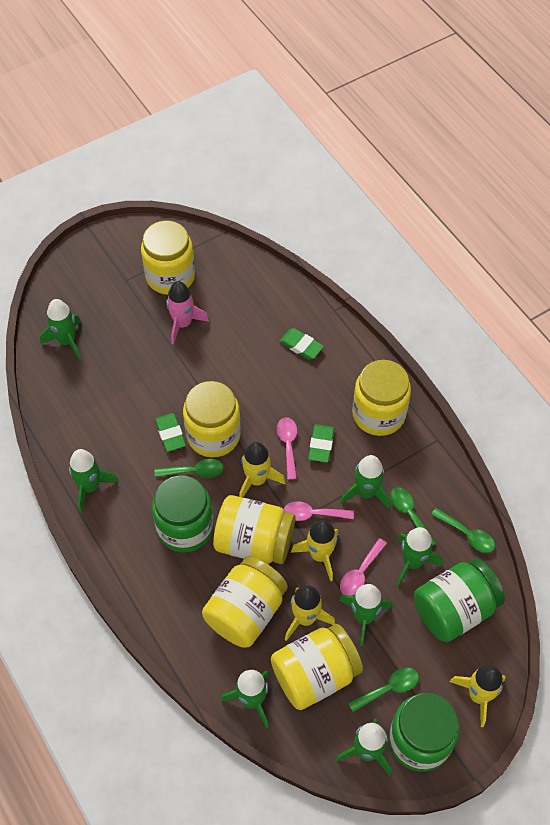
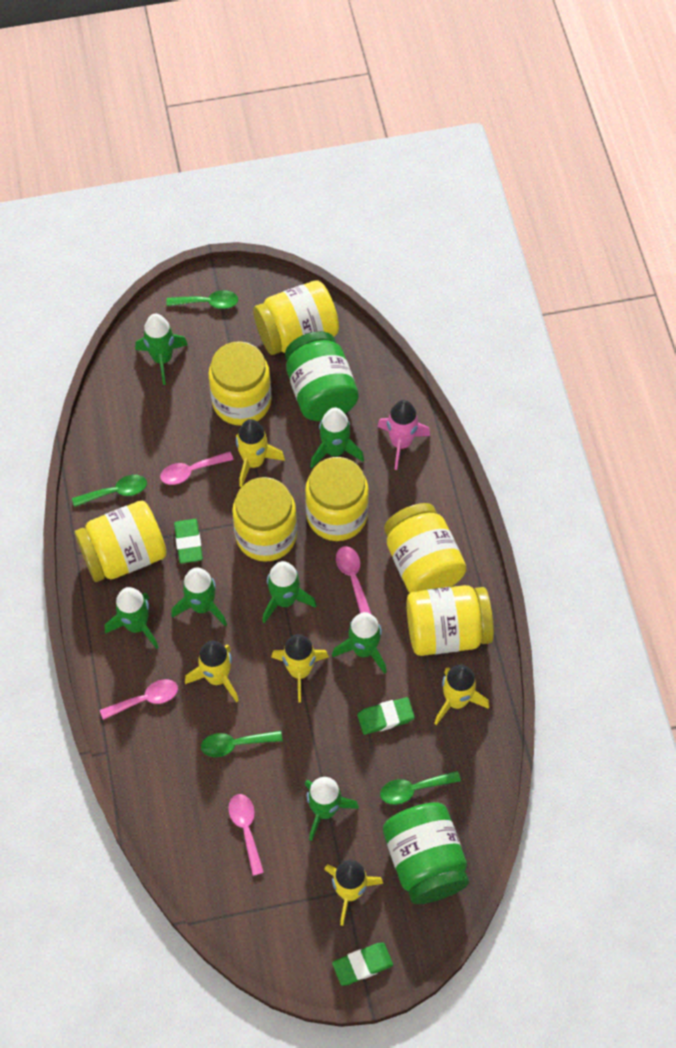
green jar: 3 -> 2
pink spoon: 3 -> 4
yellow jar: 6 -> 7
yellow rocket: 4 -> 5

